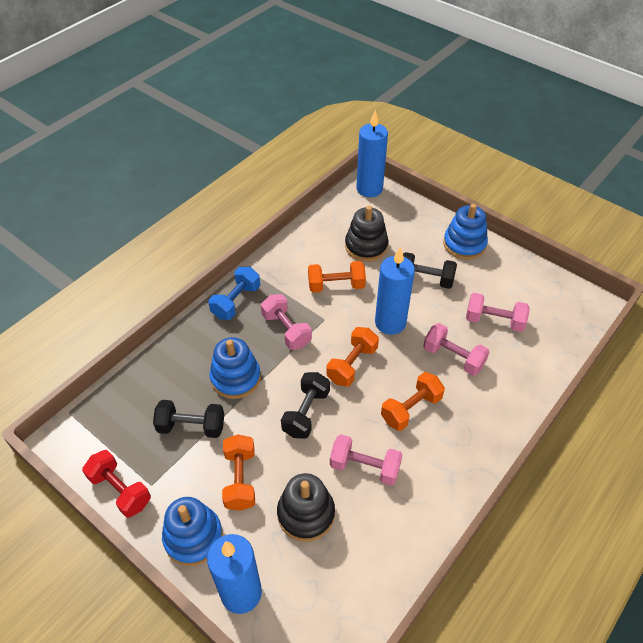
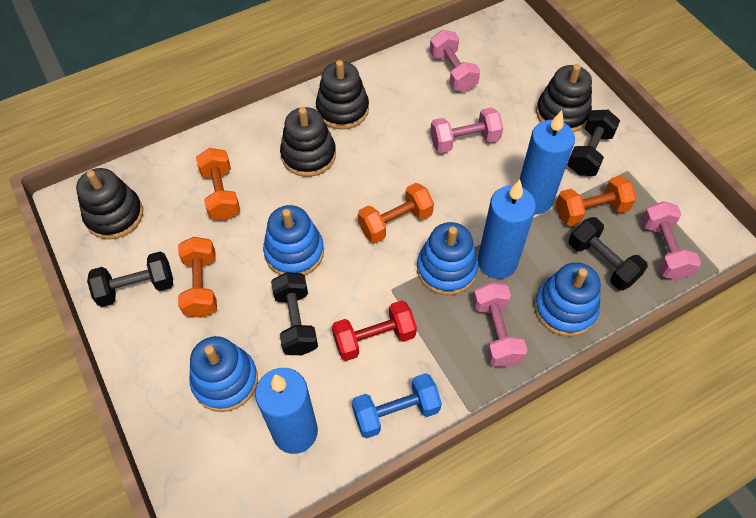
black dumbbell: 3 -> 4
black stacking toy: 2 -> 4
blue stacking toy: 3 -> 4

